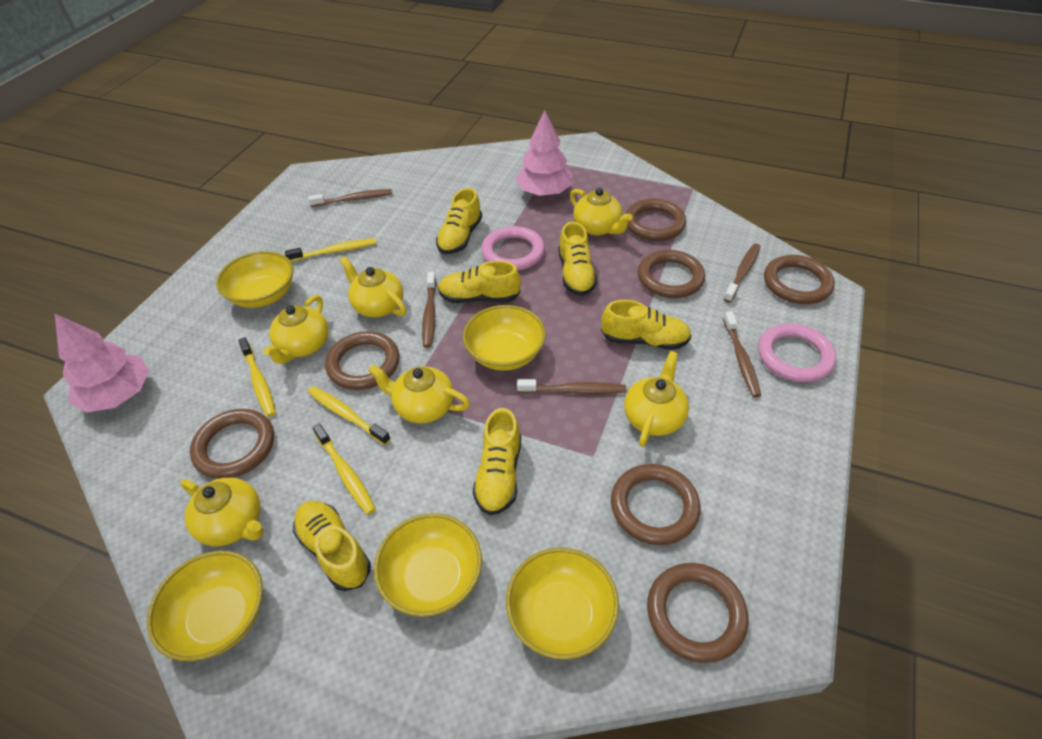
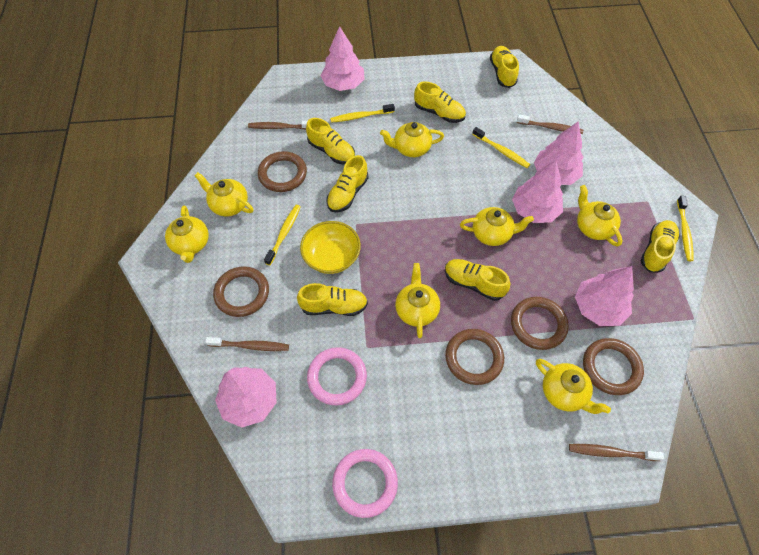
brown ring: 7 -> 5
brown toothbrush: 5 -> 4
pink tree: 2 -> 5
yellow bowl: 5 -> 1
yellow shoe: 6 -> 7
yellow teapot: 6 -> 7

